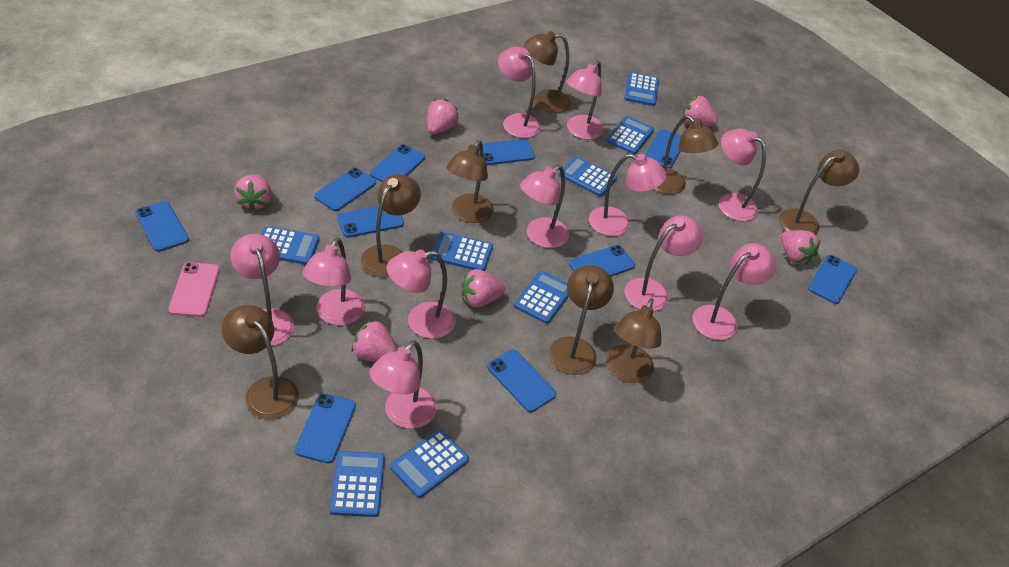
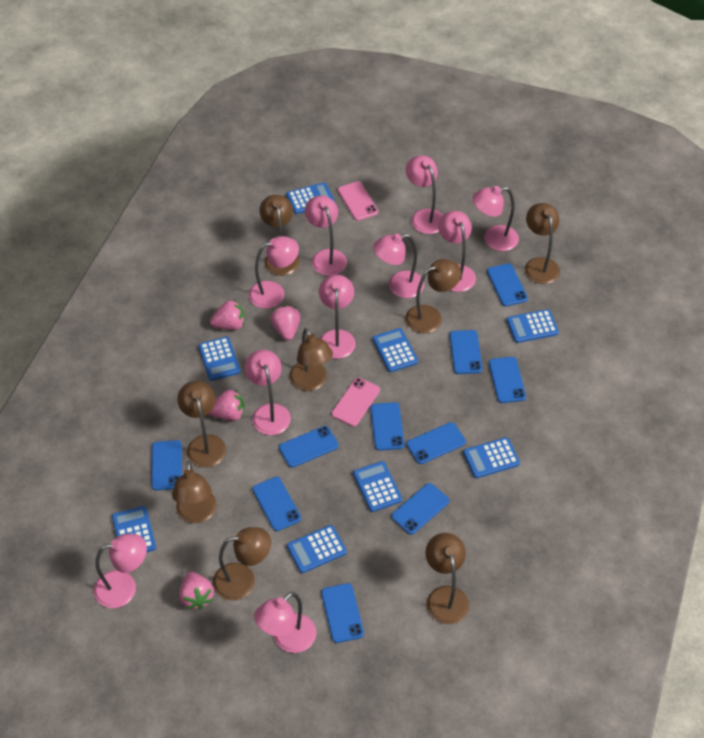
pink lamp: 11 -> 10
pink phone: 1 -> 2
pink strawberry: 6 -> 4

